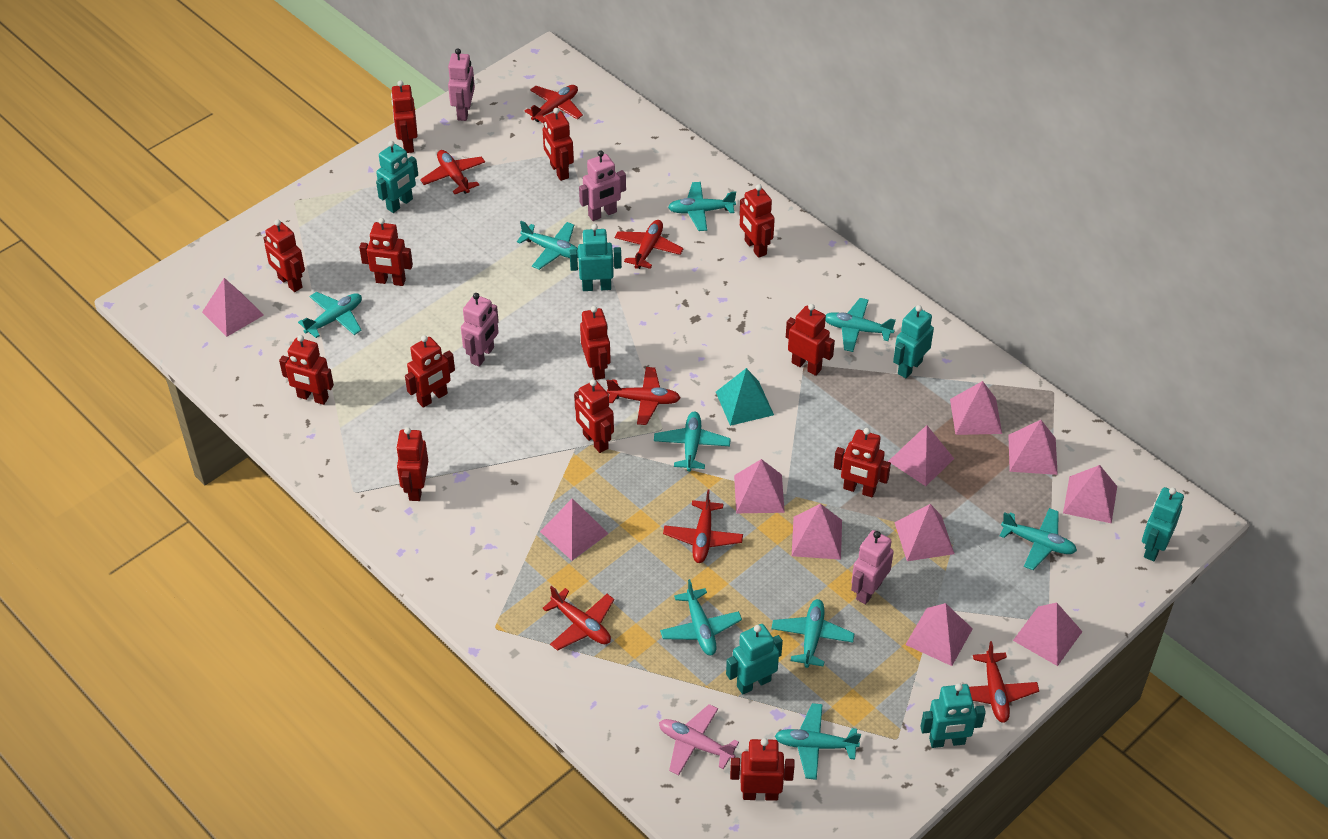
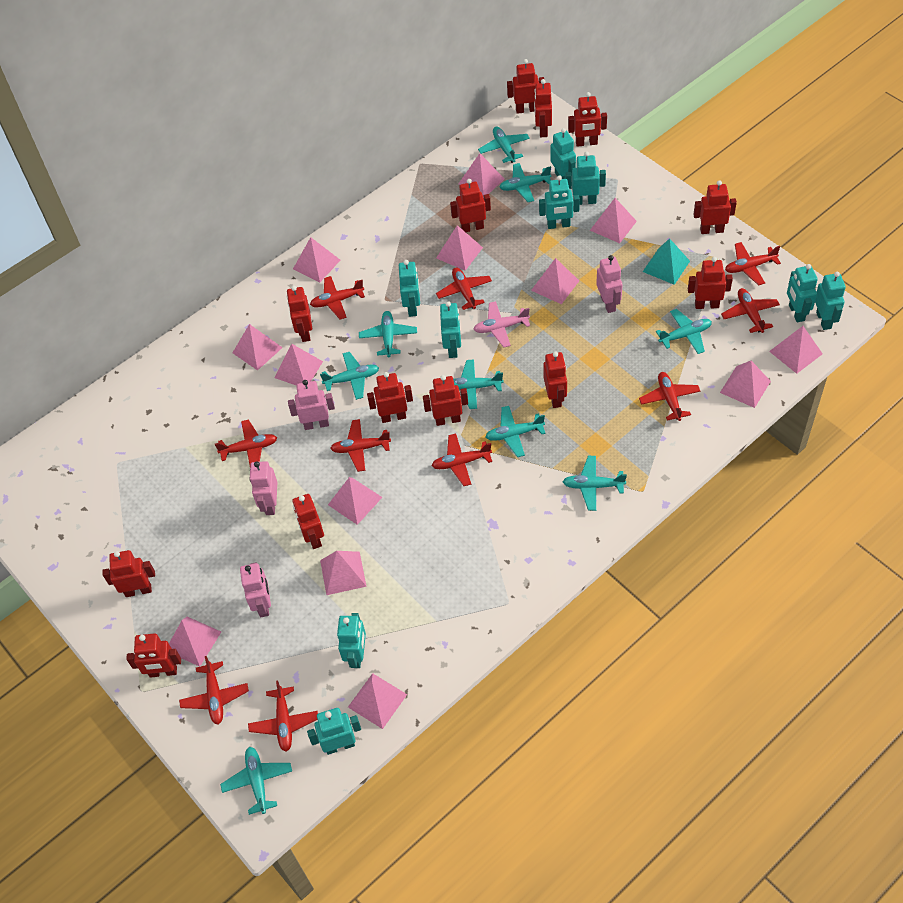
pink pyramid: 11 -> 13
red plane: 7 -> 10
turquoise robot: 6 -> 9

